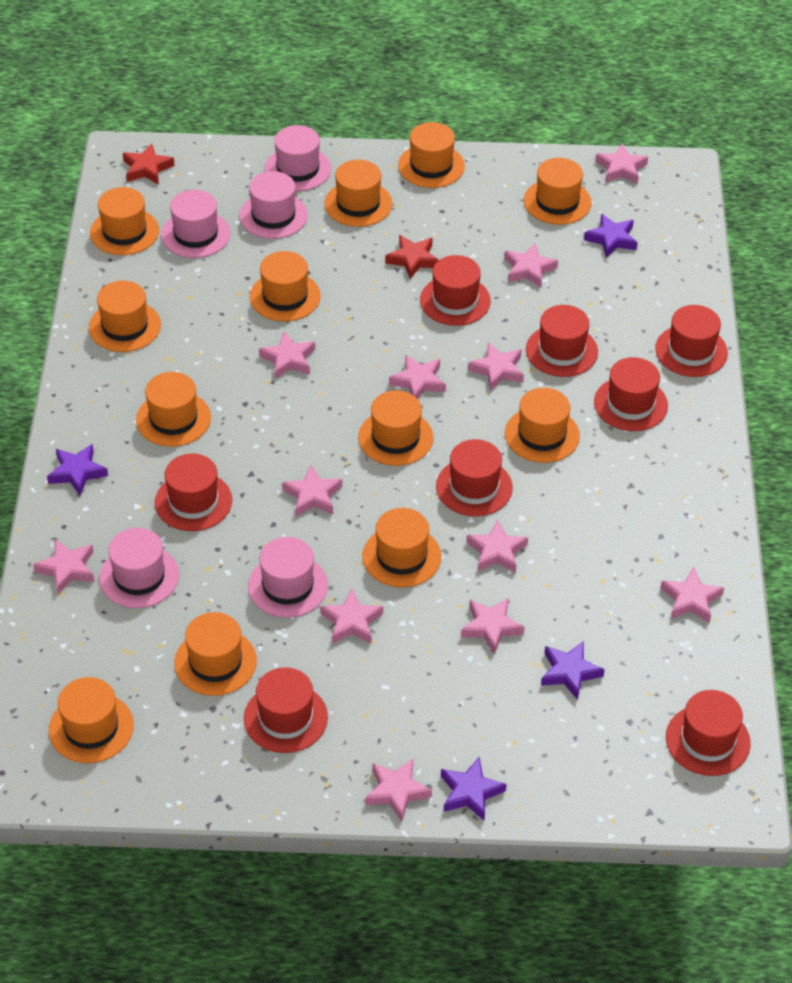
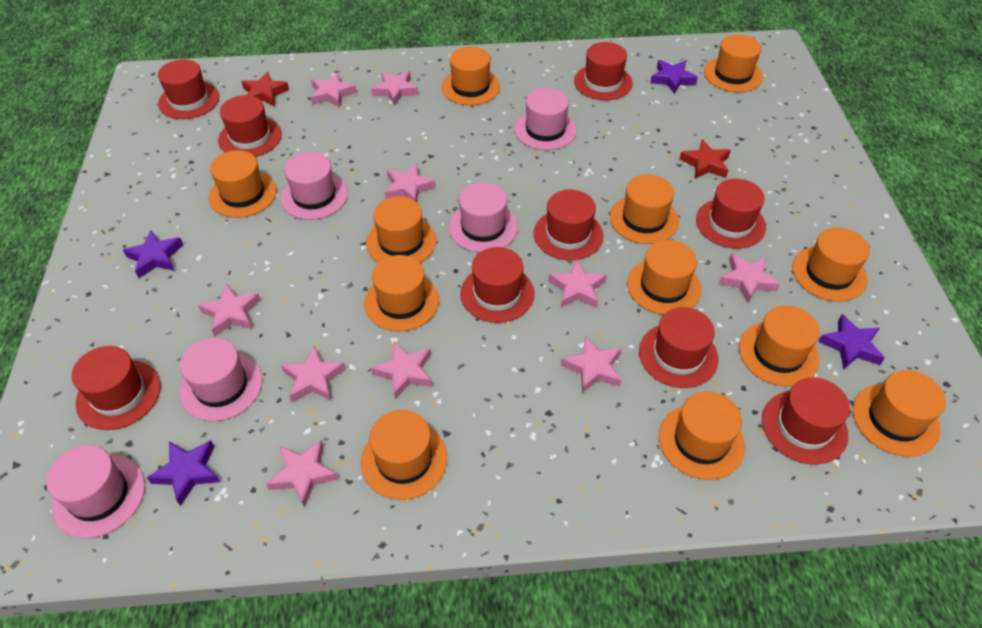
pink star: 12 -> 10
red hat: 8 -> 9

